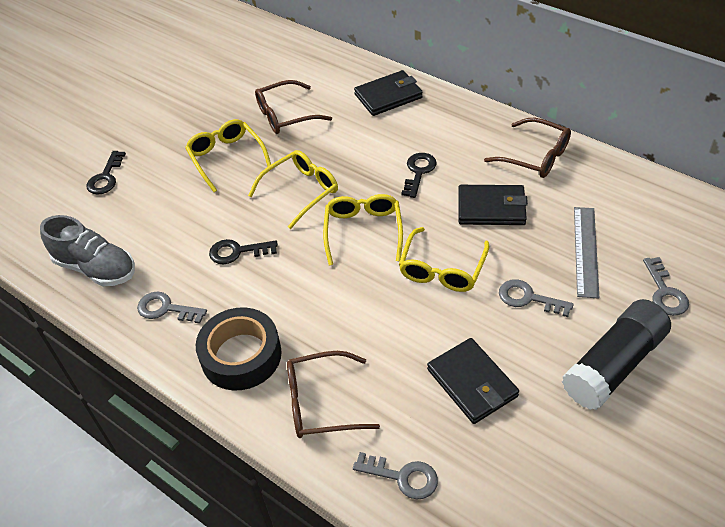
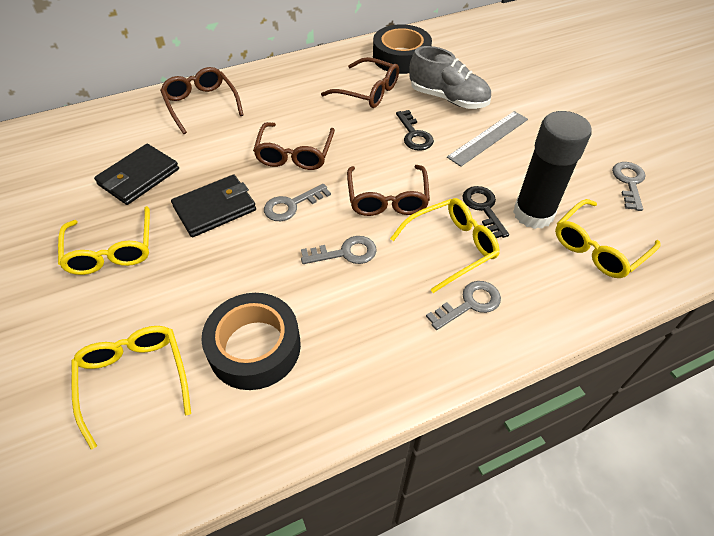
black key: 3 -> 2
black tape: 1 -> 2
black wallet: 3 -> 2
brown glasses: 3 -> 4

